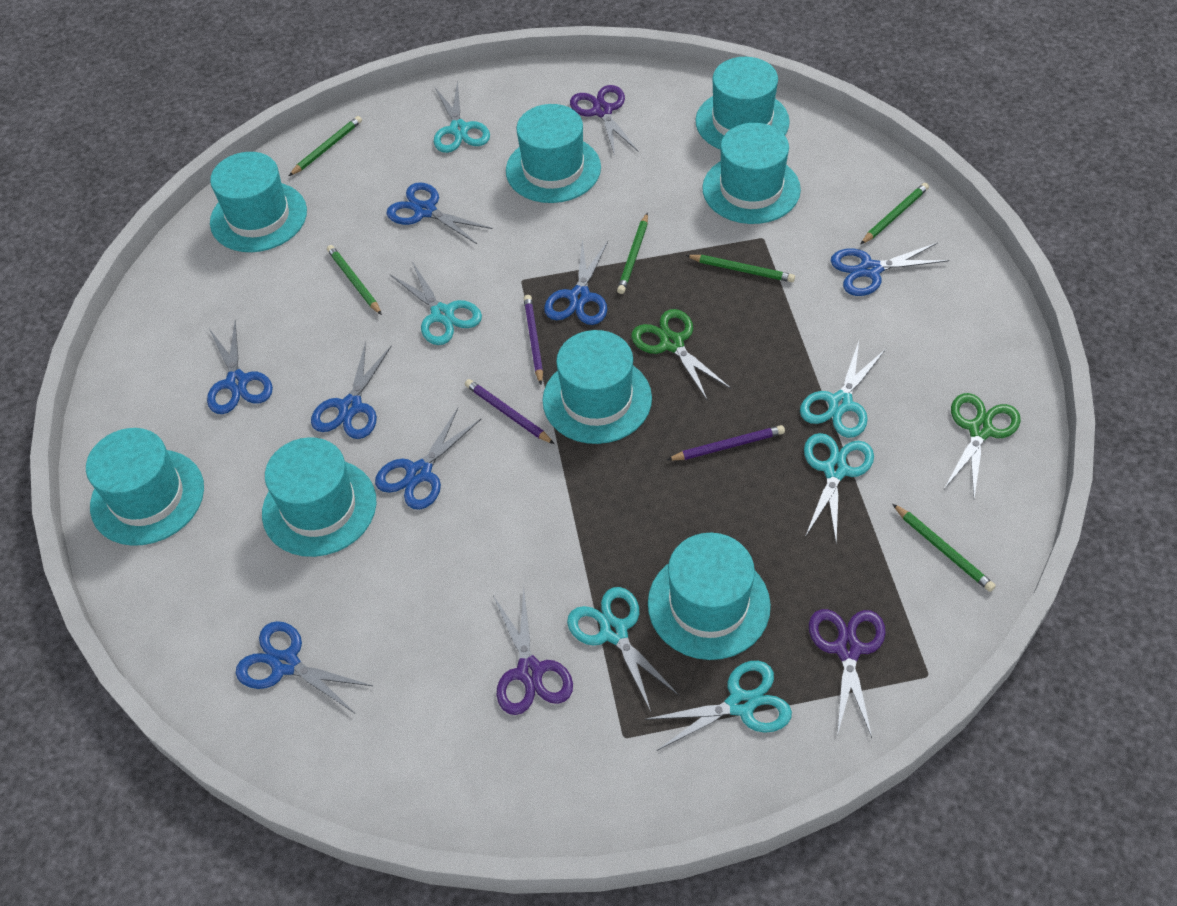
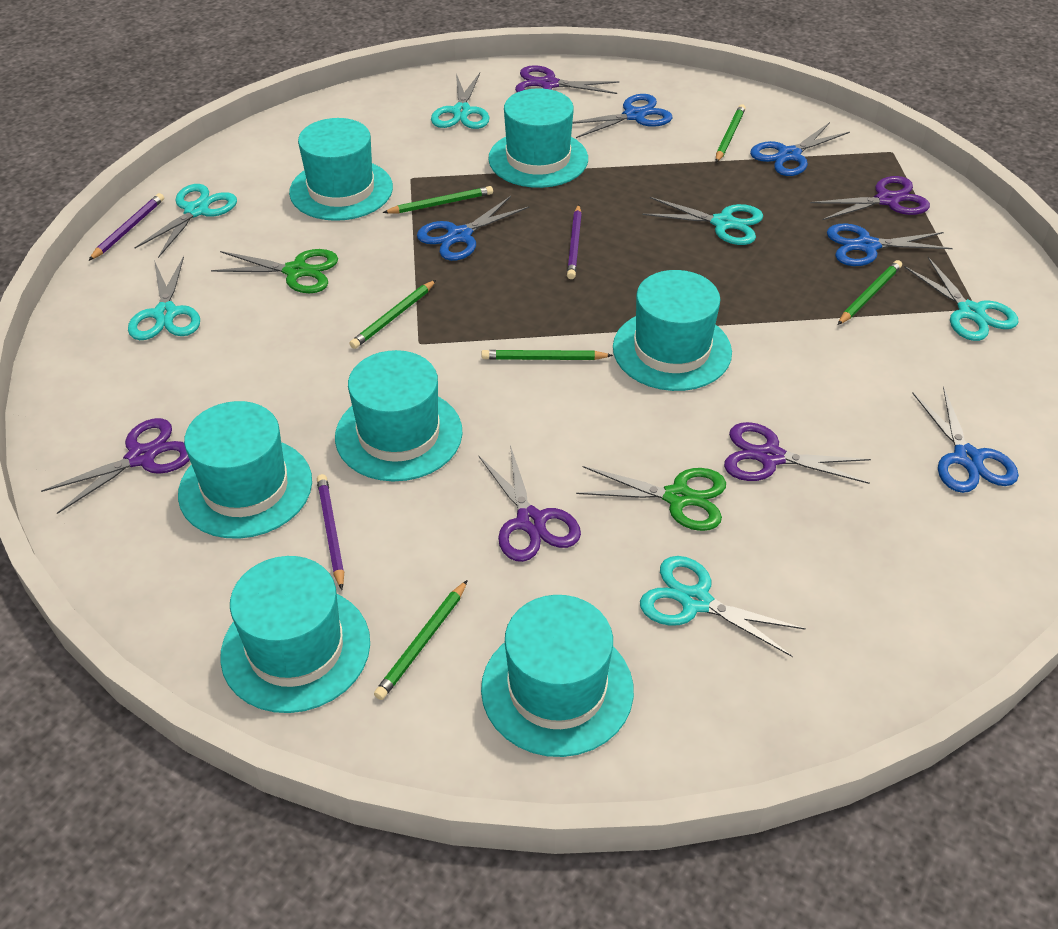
blue scissors: 7 -> 5
purple scissors: 3 -> 5
turquoise hat: 8 -> 7

